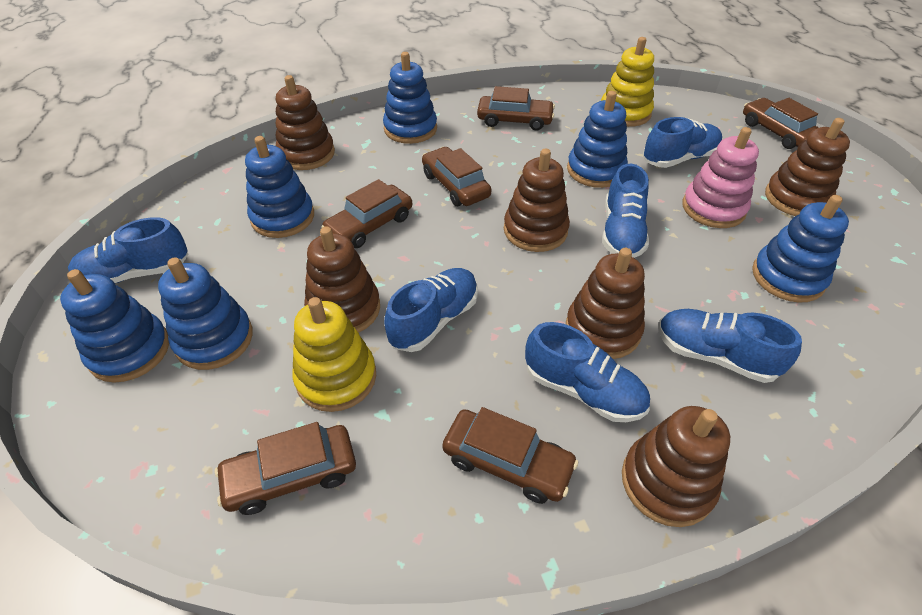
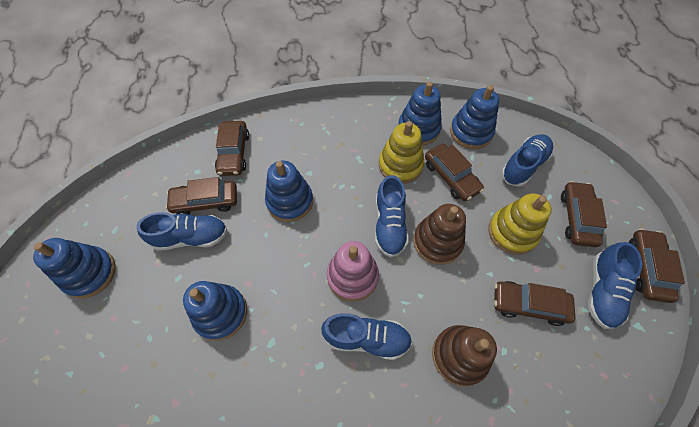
blue shoe: 6 -> 5
blue stacking toy: 6 -> 5
brown stacking toy: 6 -> 2

